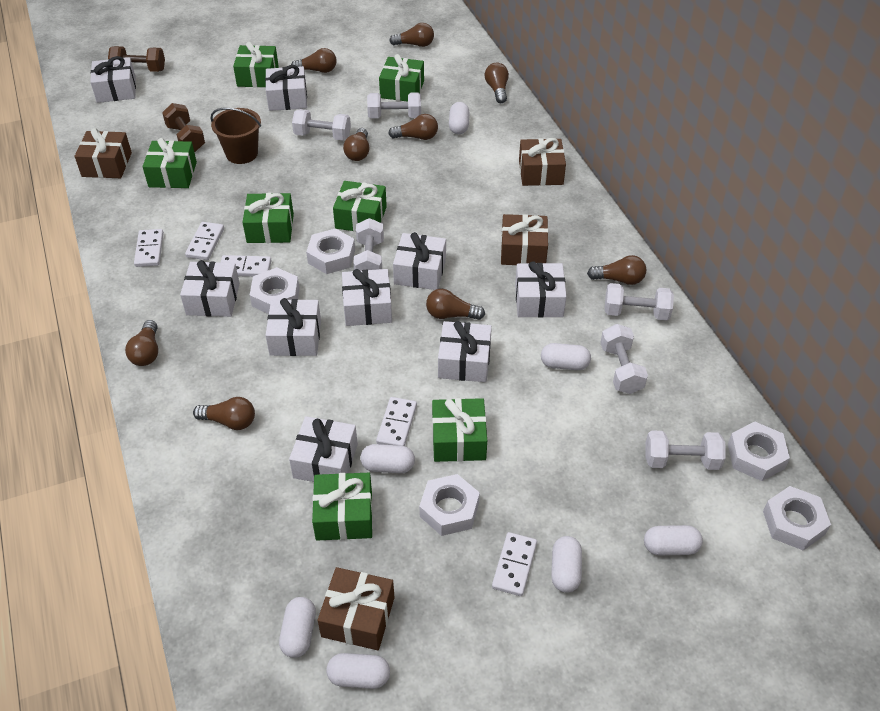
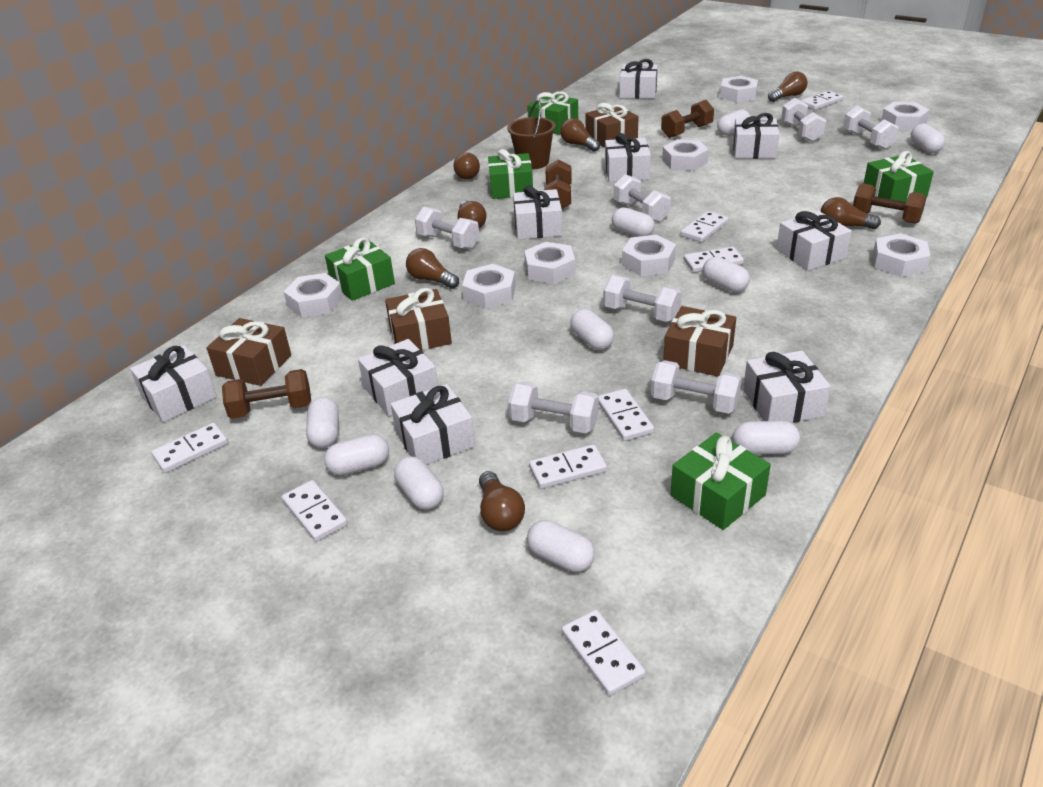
brown dumbbell: 2 -> 4
brown light bulb: 9 -> 7
green gift: 7 -> 5
white capsule: 7 -> 10
white domino: 5 -> 8
white dumbbell: 6 -> 7
white nut: 5 -> 8

